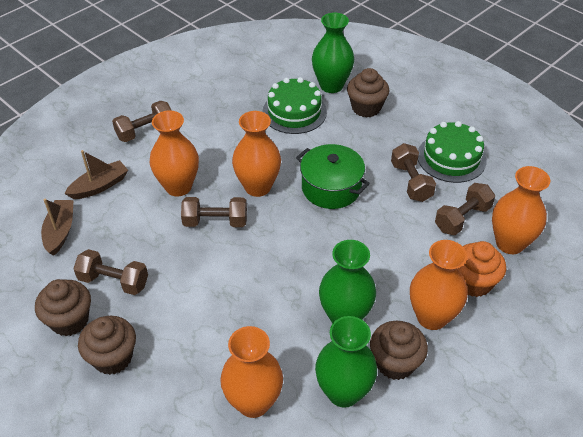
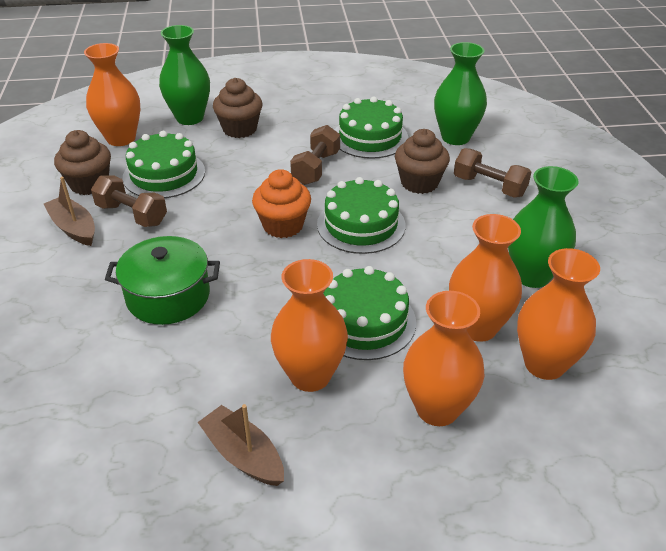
brown cupcake: 4 -> 3
brown dumbbell: 5 -> 3
green cake: 2 -> 4

